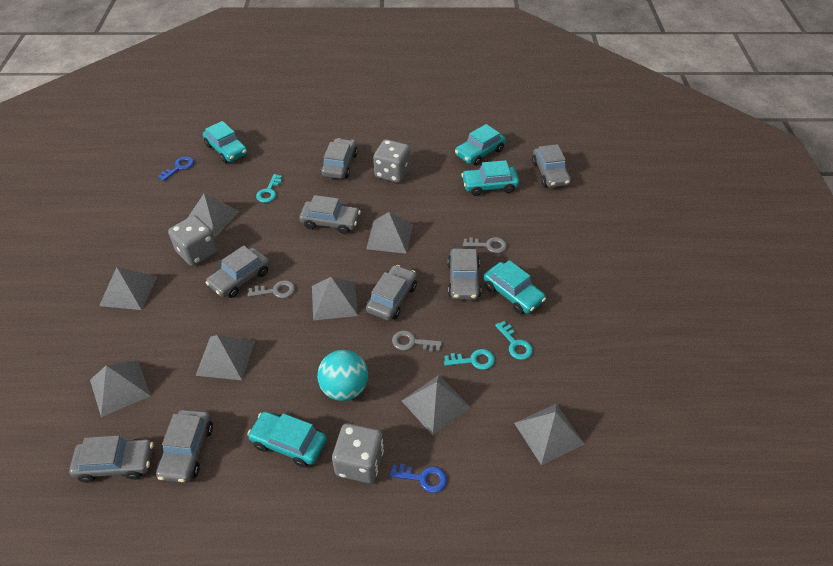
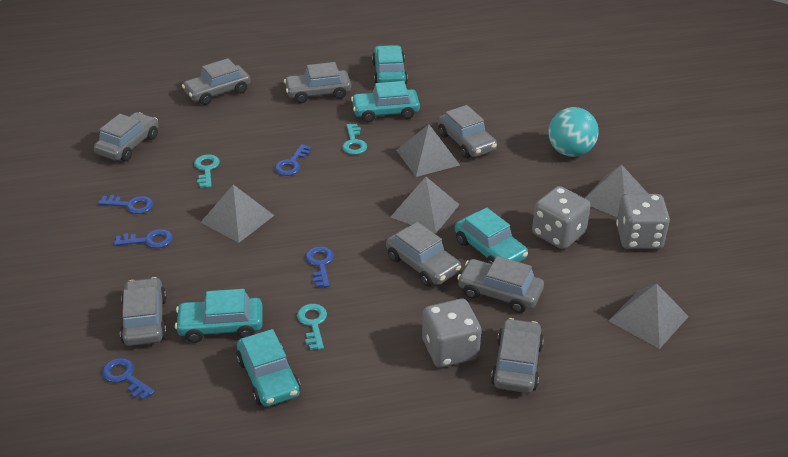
blue key: 2 -> 5
grey key: 3 -> 0
grey pyramid: 8 -> 5

